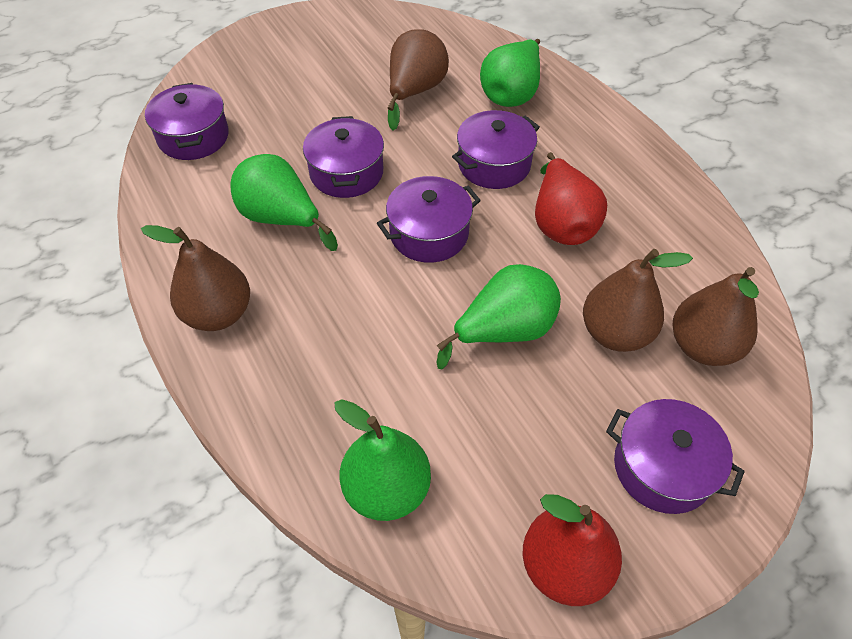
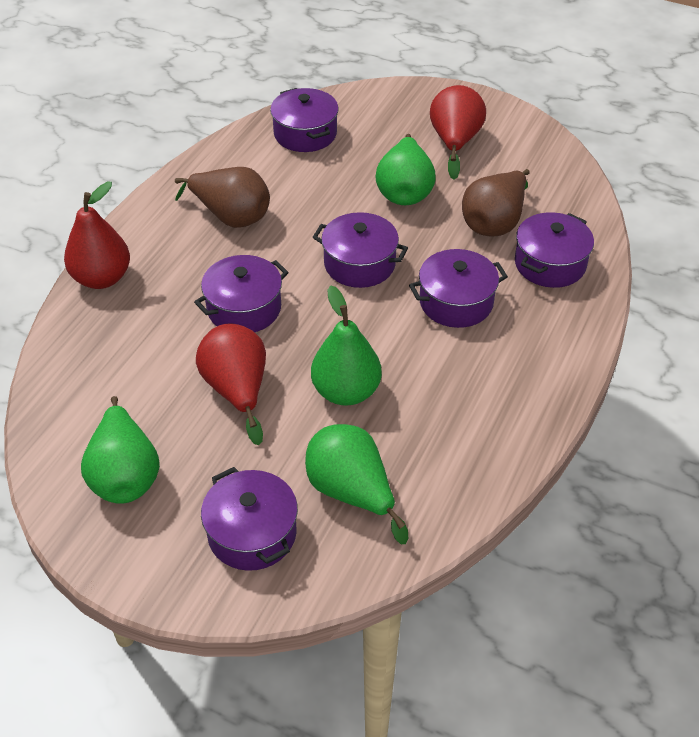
brown pear: 4 -> 2
purple pot: 5 -> 6
red pear: 2 -> 3

